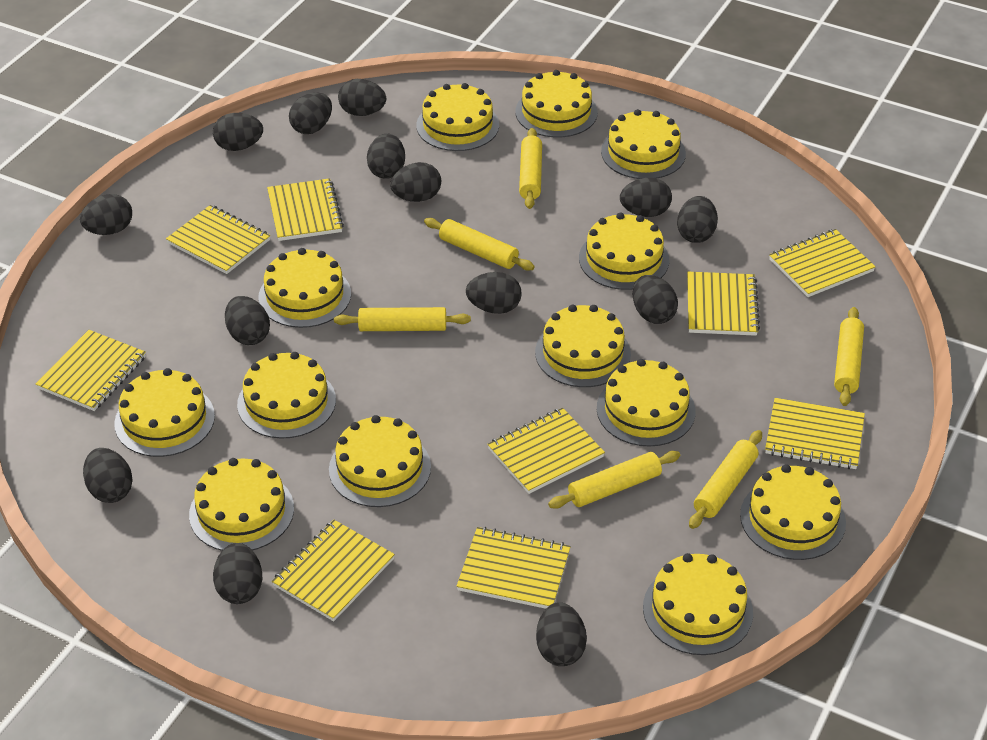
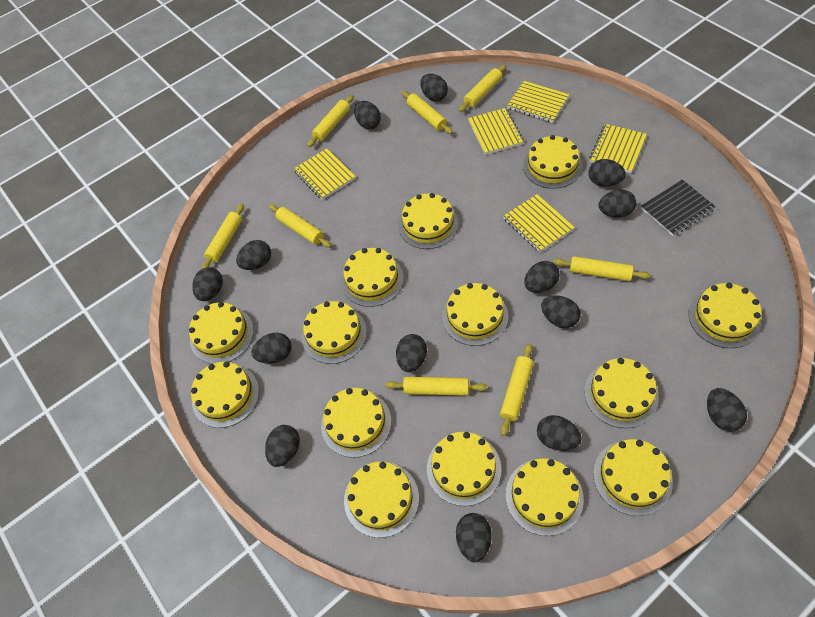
black notebook: 0 -> 1
yellow cake: 13 -> 14
yellow notebook: 9 -> 5
yellow rolling pin: 6 -> 8

